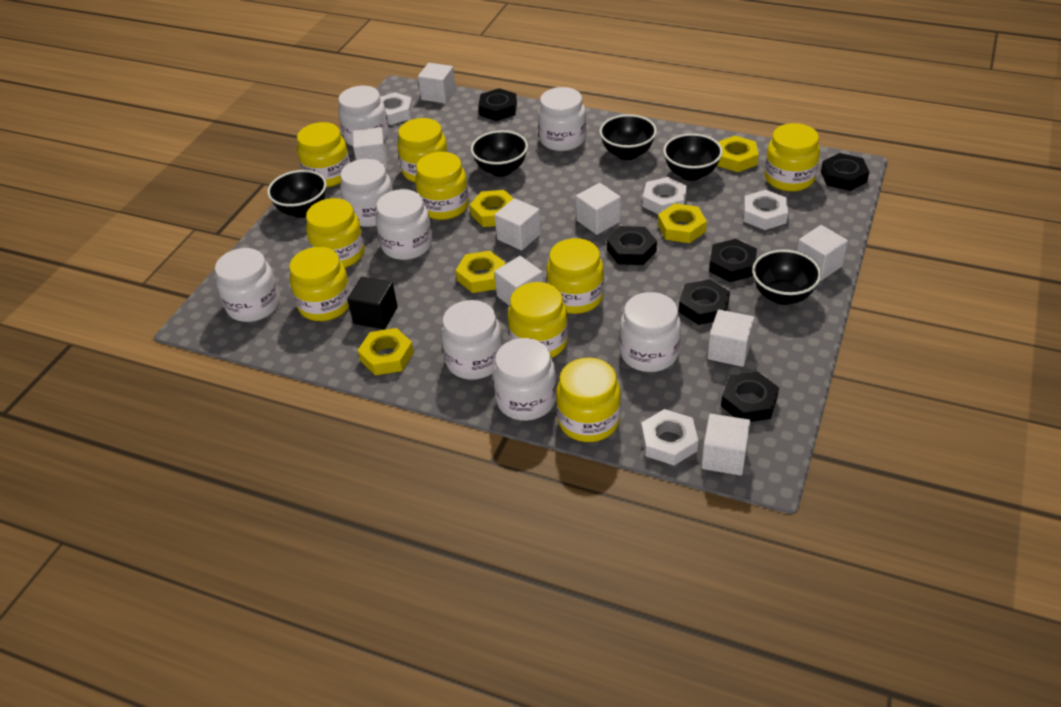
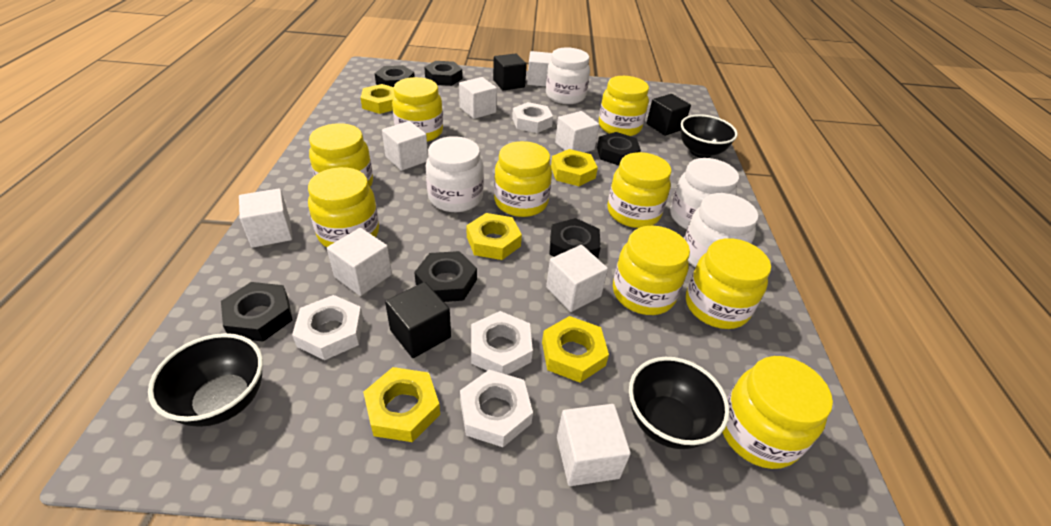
black bowl: 5 -> 3
black cube: 1 -> 3
white jar: 8 -> 4

